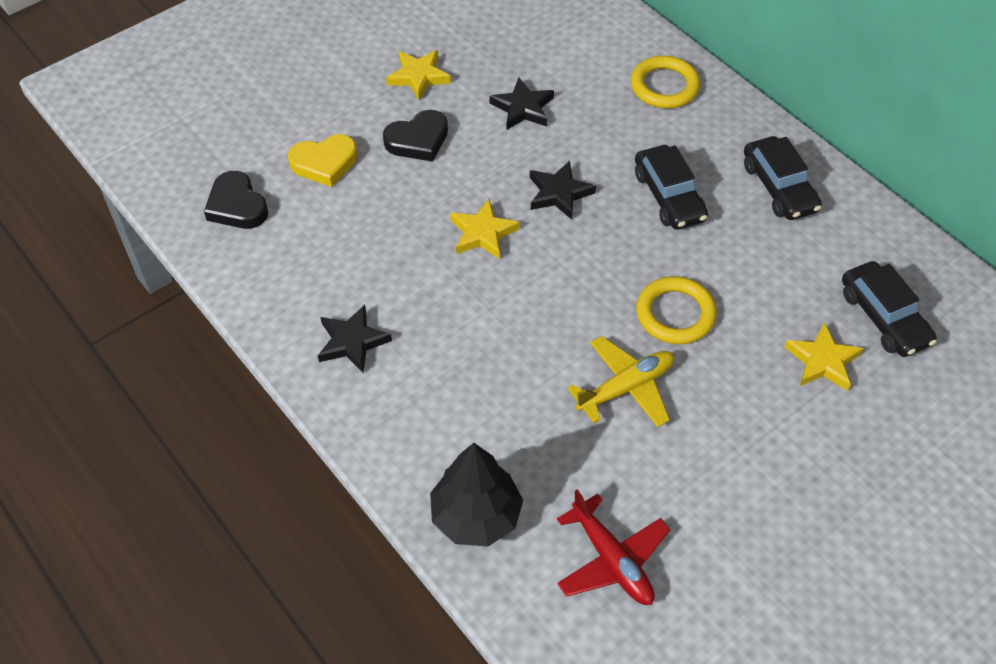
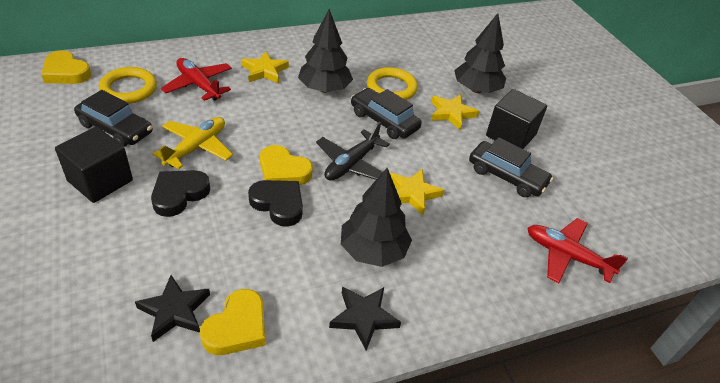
black cube: 0 -> 2
black plane: 0 -> 1
black star: 3 -> 2
black tree: 1 -> 3
red plane: 1 -> 2
yellow heart: 1 -> 3

